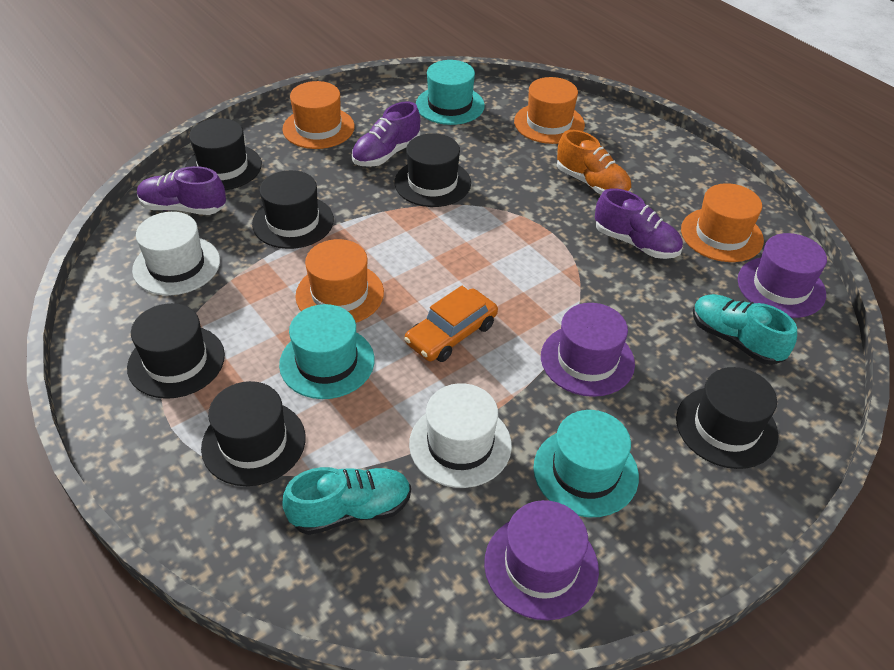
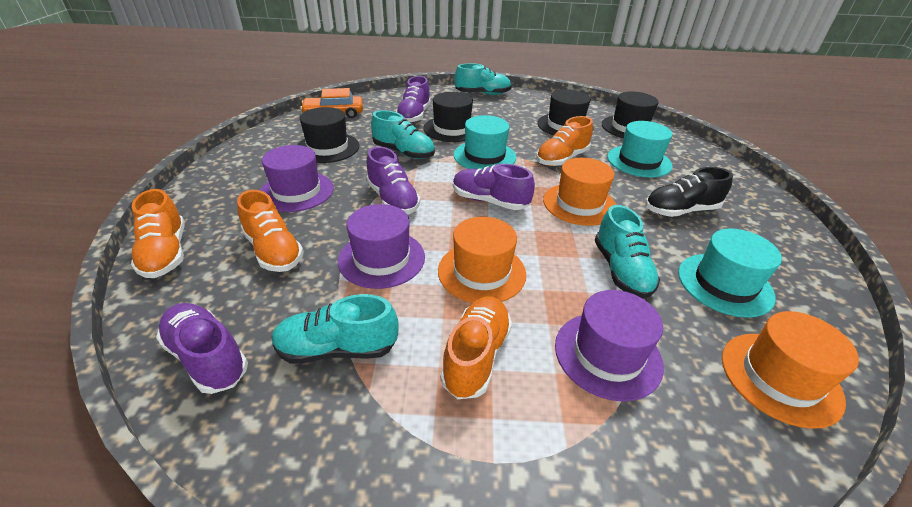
black hat: 6 -> 4
black shoe: 0 -> 1
orange hat: 4 -> 3
orange shoe: 1 -> 4
purple shoe: 3 -> 4
turquoise shoe: 2 -> 4
white hat: 2 -> 0

